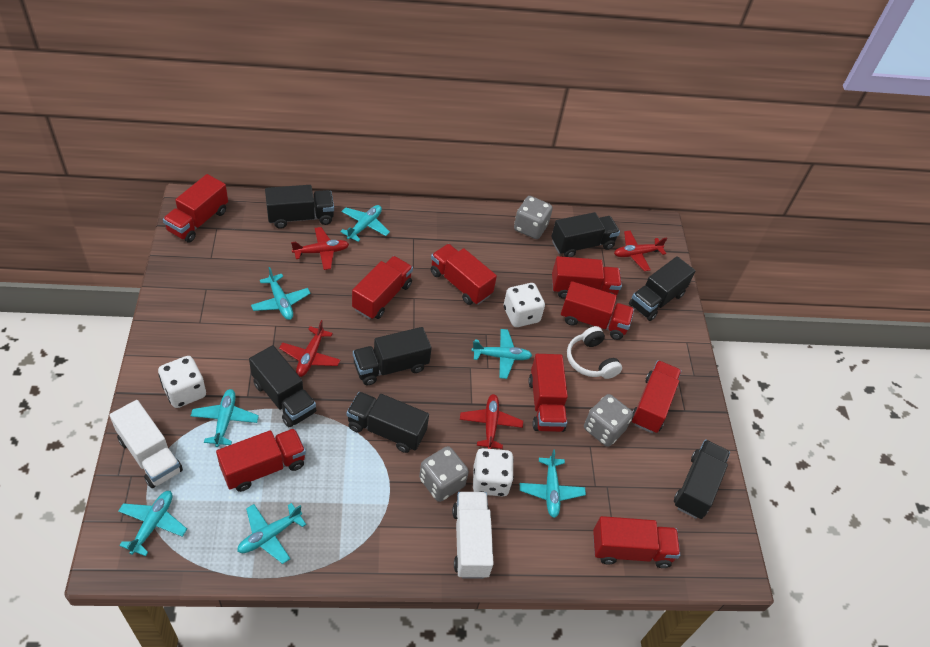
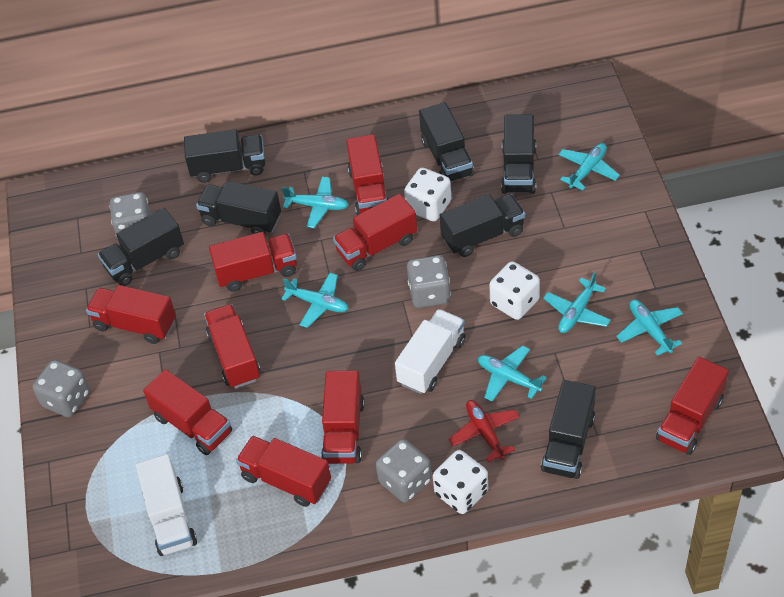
grey dice: 3 -> 4
red plane: 4 -> 1
turquoise plane: 7 -> 6
white headphones: 1 -> 0

